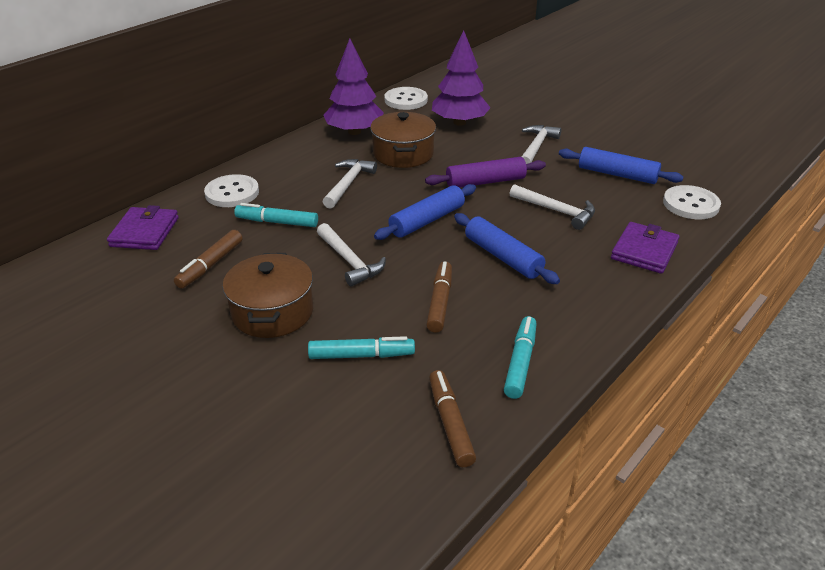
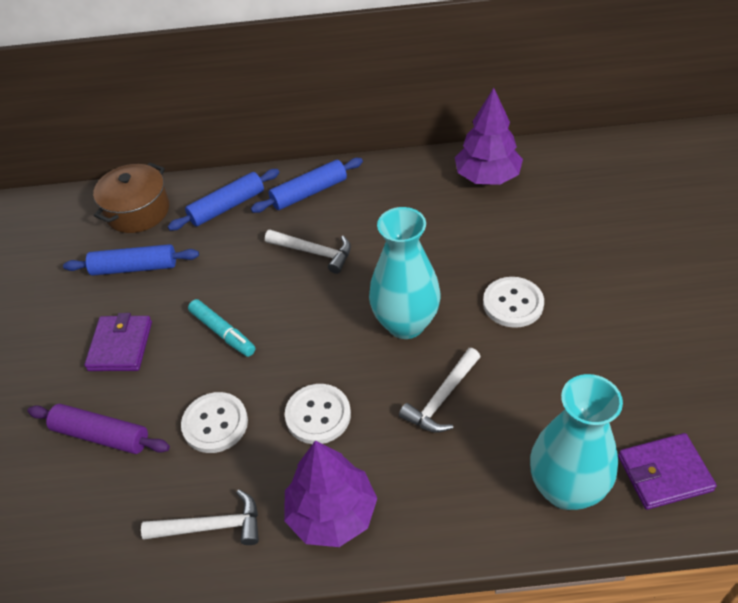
brown marker: 3 -> 0
brown pot: 2 -> 1
turquoise marker: 3 -> 1
turquoise vase: 0 -> 2
white hammer: 4 -> 3

